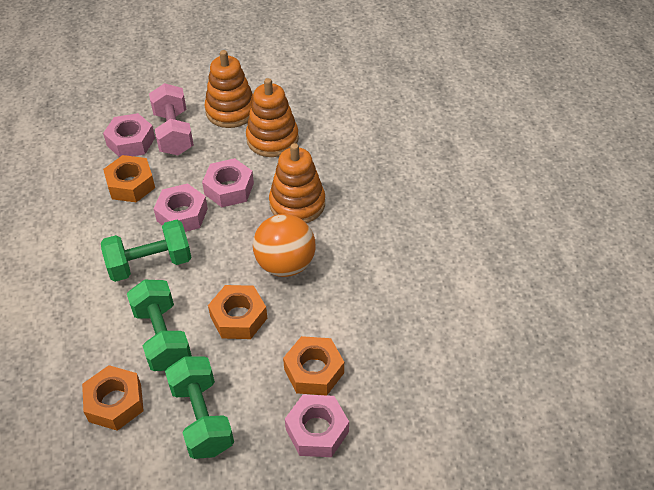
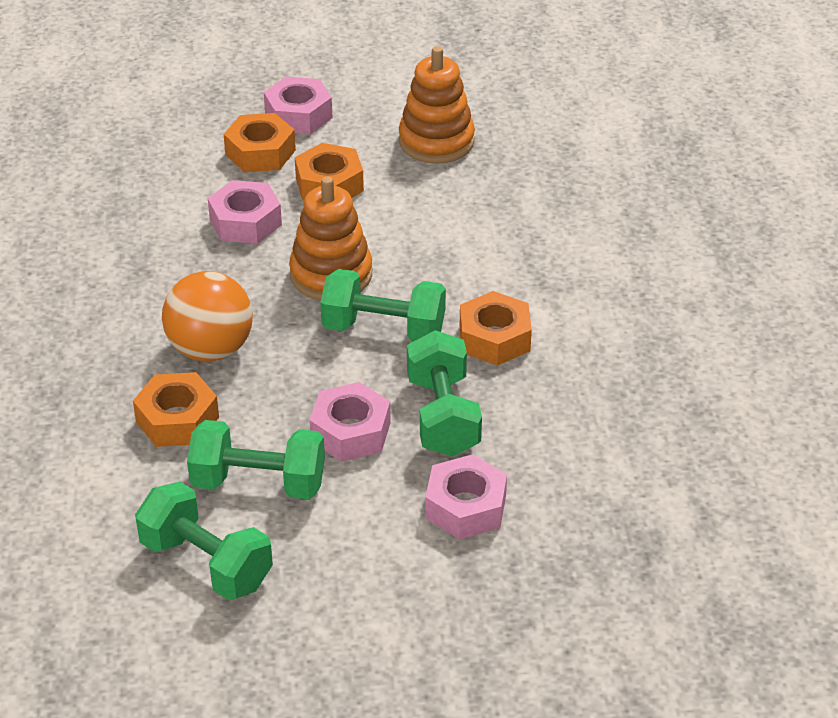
green dumbbell: 3 -> 4
orange stacking toy: 3 -> 2
pink dumbbell: 1 -> 0

